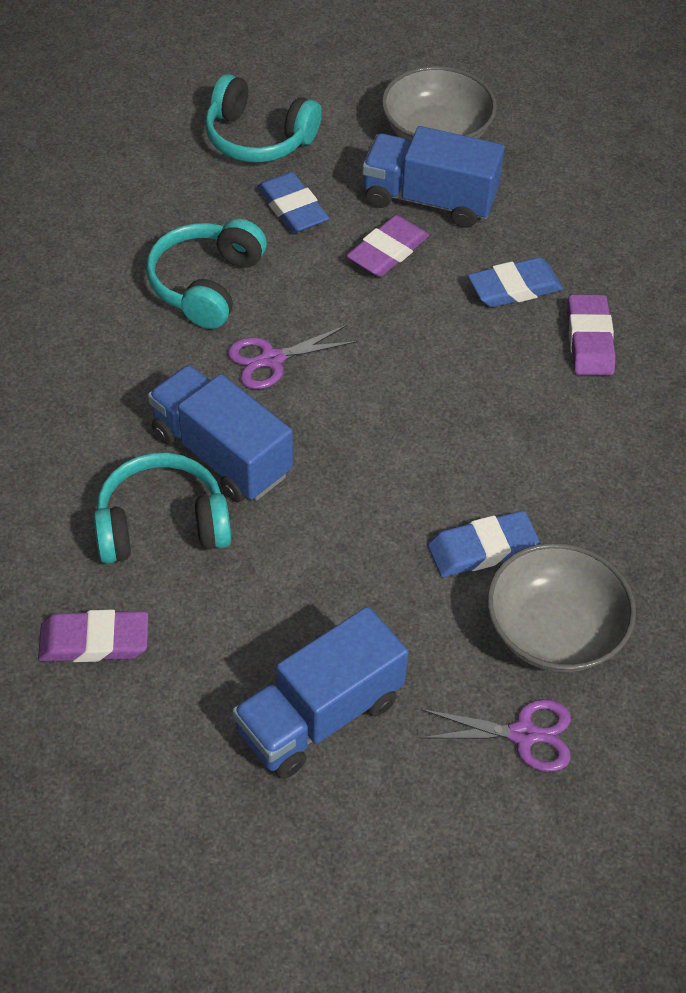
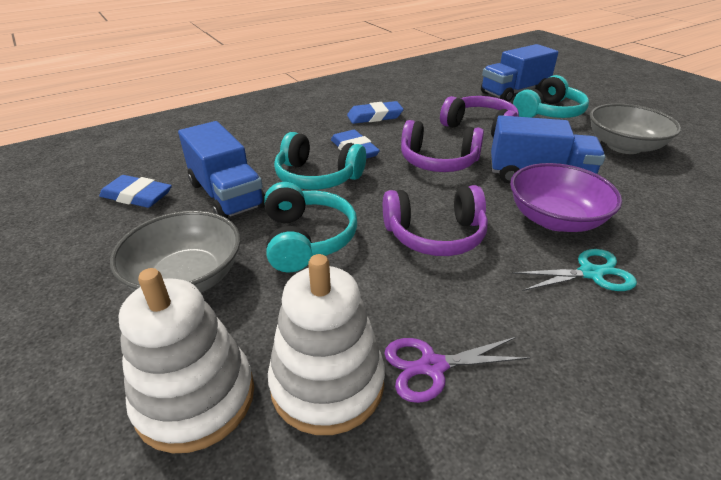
purple bowl: 0 -> 1
purple eraser: 3 -> 0
purple headphones: 0 -> 3
purple scissors: 2 -> 1
turquoise scissors: 0 -> 1
white stacking toy: 0 -> 2

